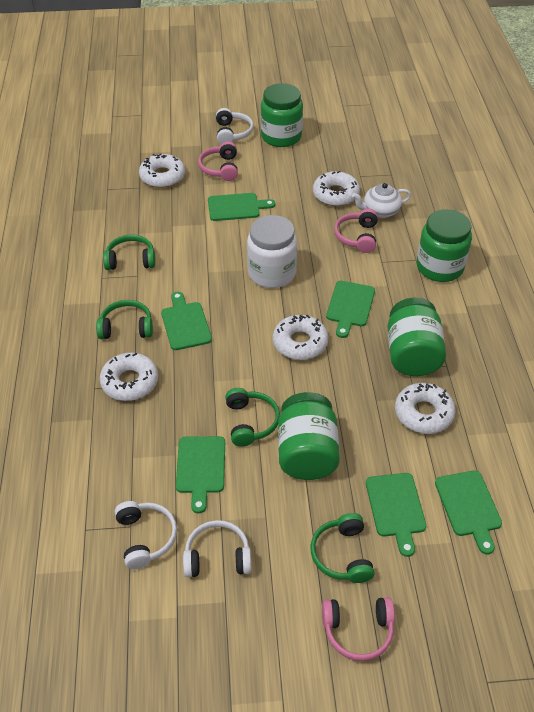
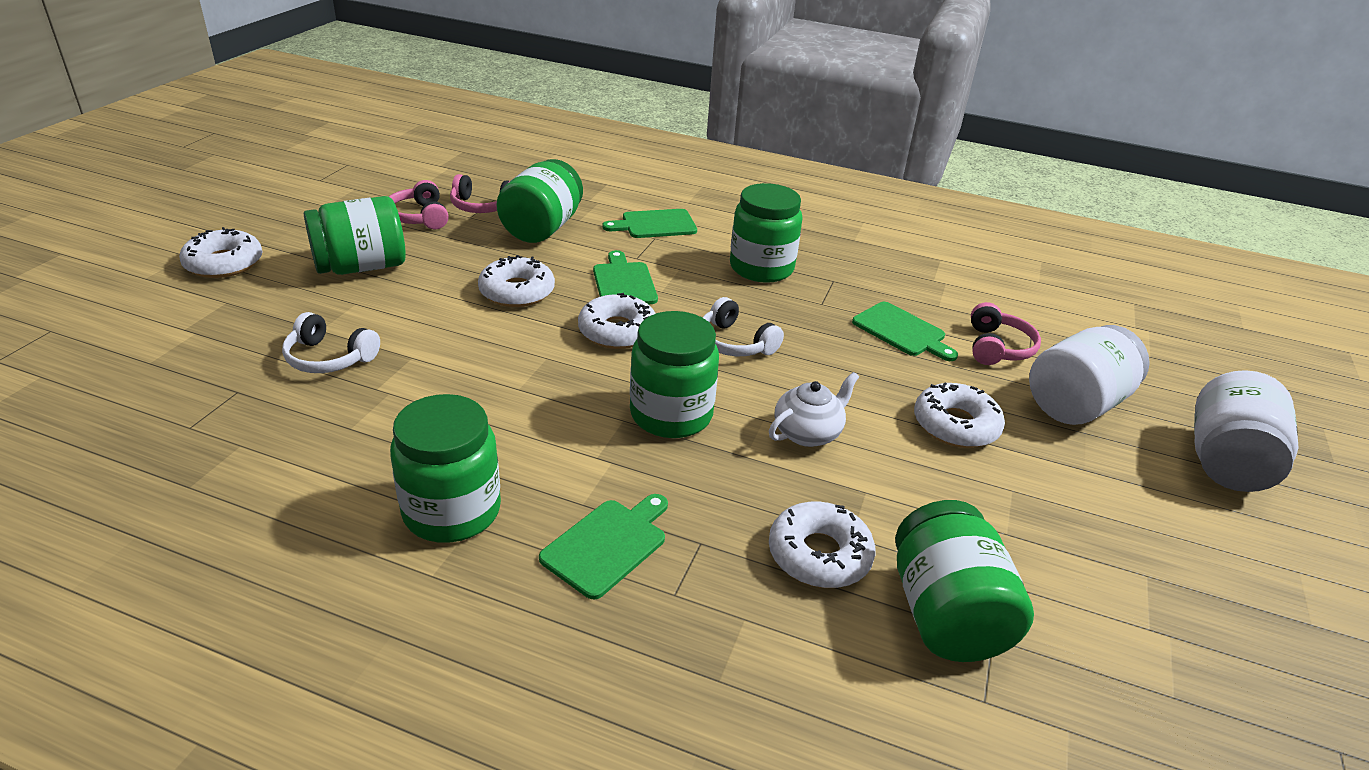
green cutting board: 6 -> 4
green headphones: 4 -> 0
green jar: 4 -> 6
white headphones: 3 -> 2
white jar: 1 -> 2

